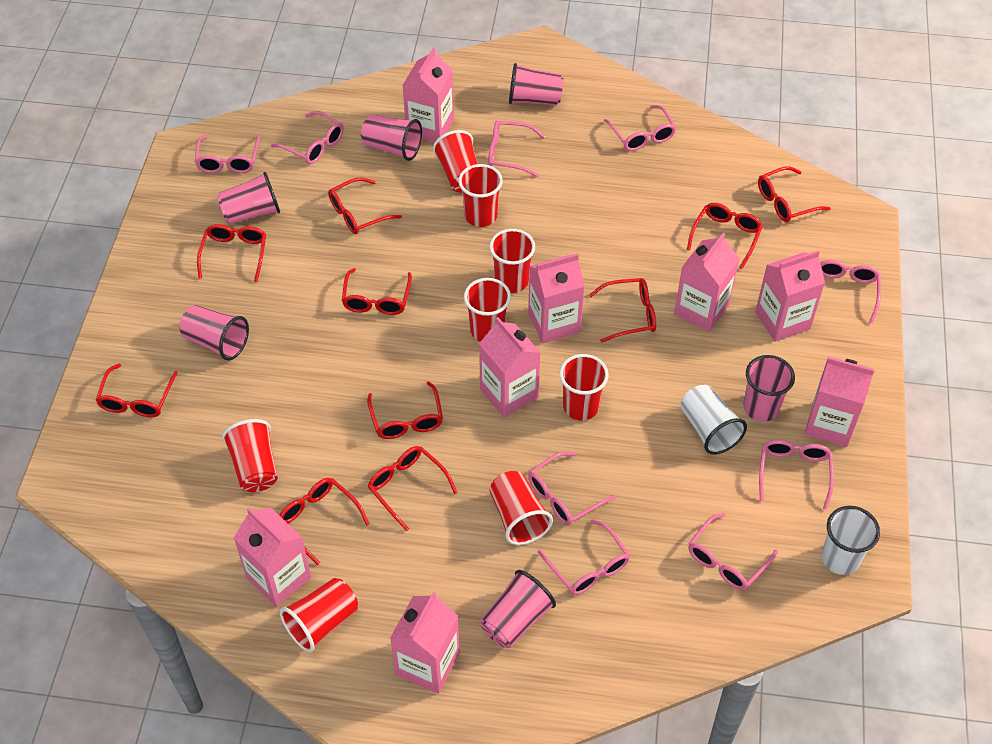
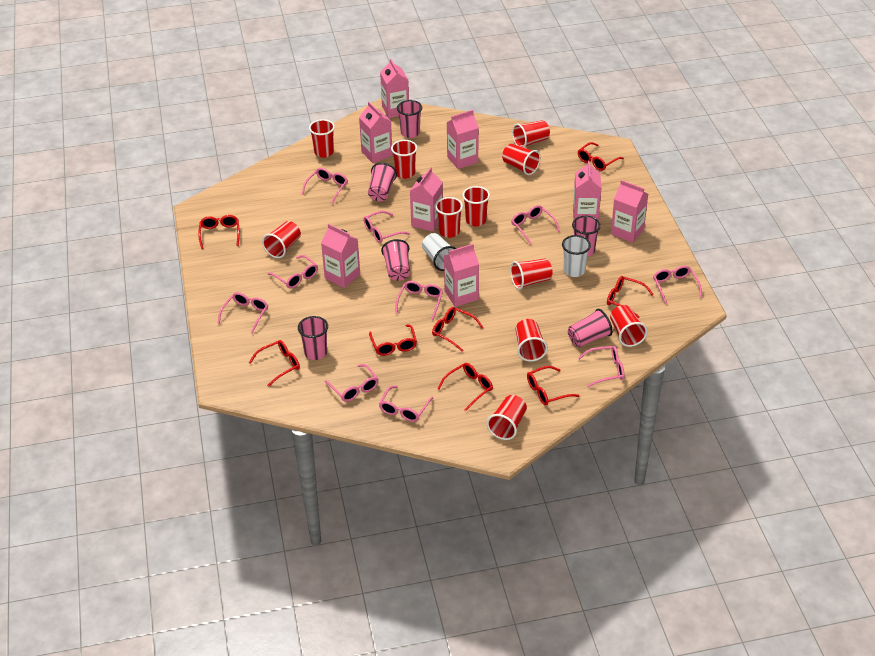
pink glasses: 9 -> 10
red cup: 8 -> 11
red glasses: 10 -> 8

